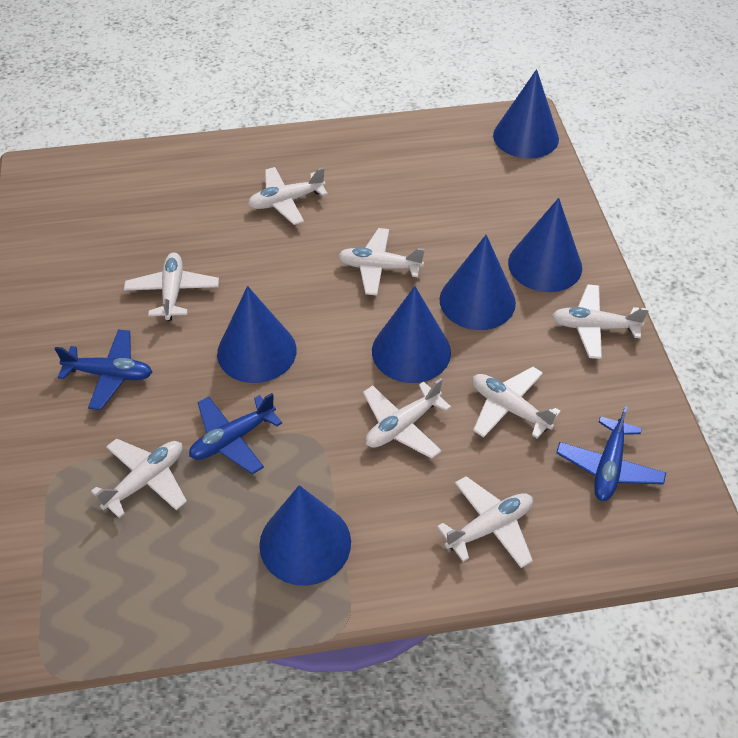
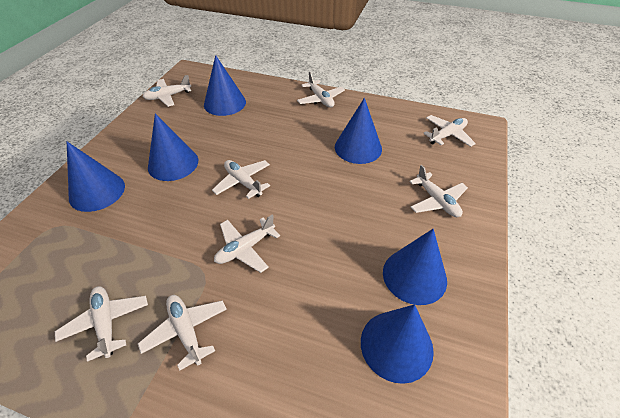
blue plane: 3 -> 0

